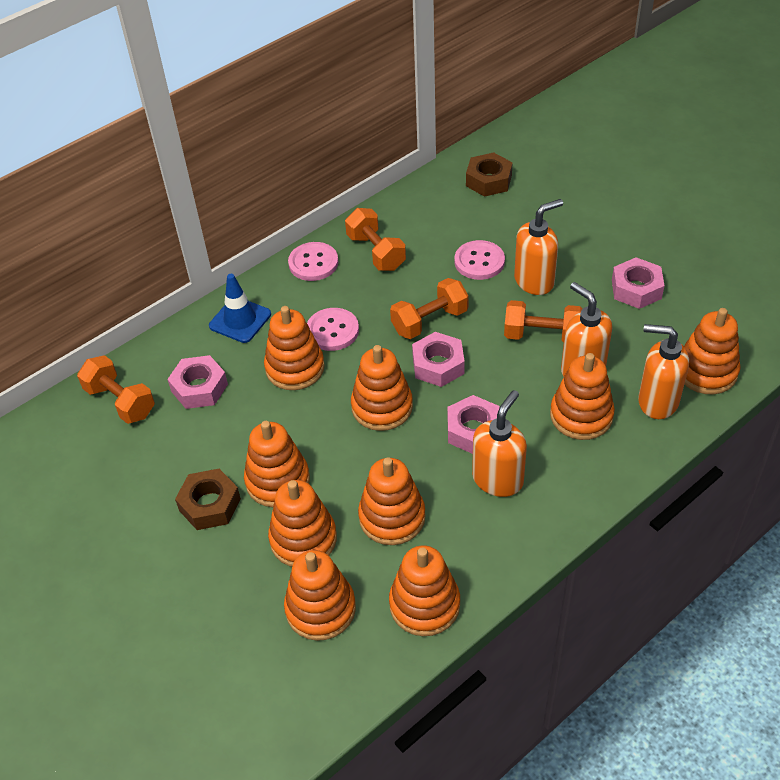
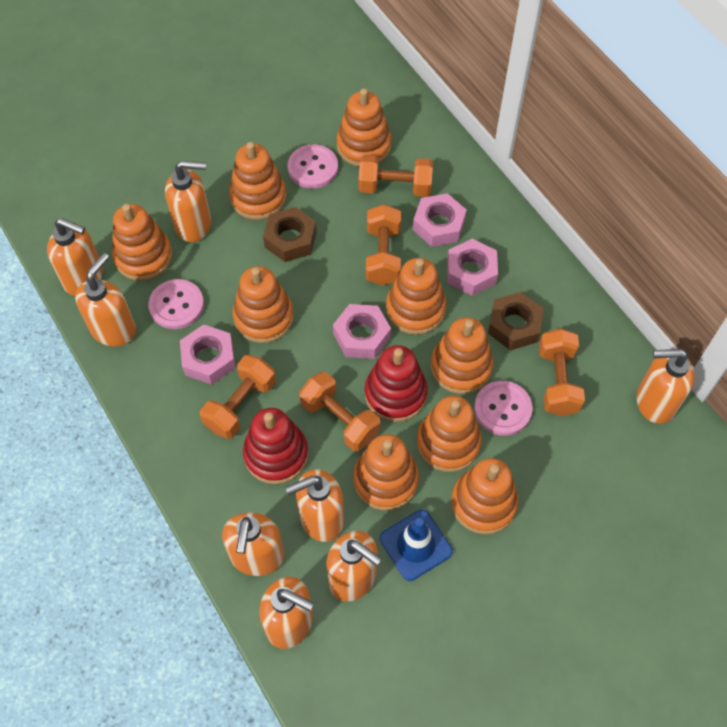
orange dumbbell: 4 -> 5
orange soap dispenser: 4 -> 8
red stacking toy: 0 -> 2

